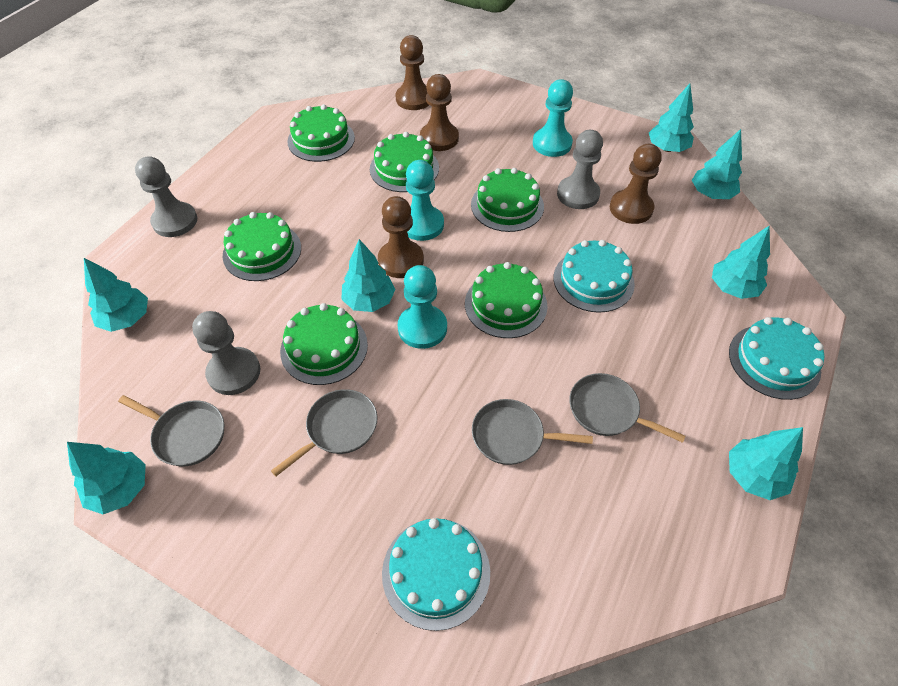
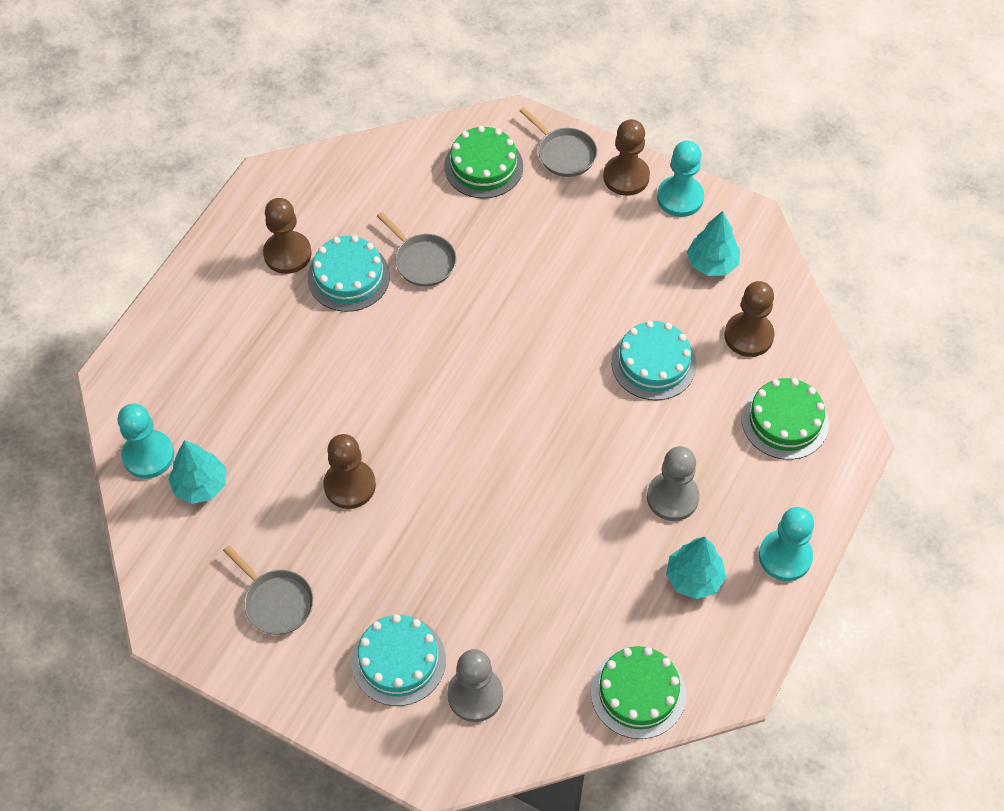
green cake: 6 -> 3
grey pan: 4 -> 3
grey pawn: 3 -> 2
turquoise tree: 7 -> 3

